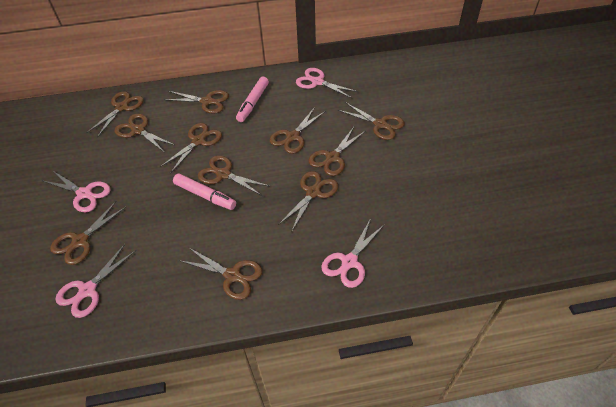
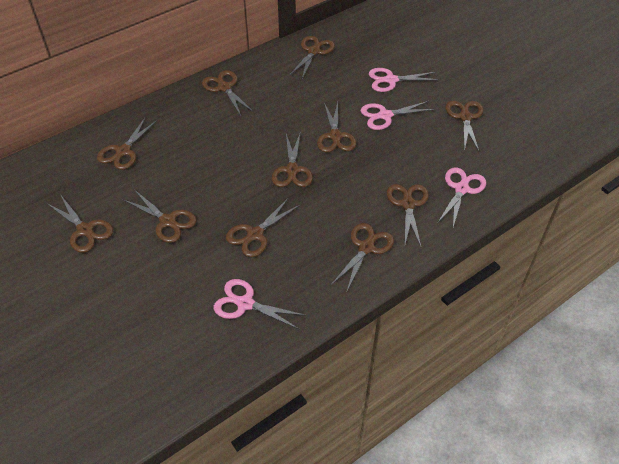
pink marker: 2 -> 0

